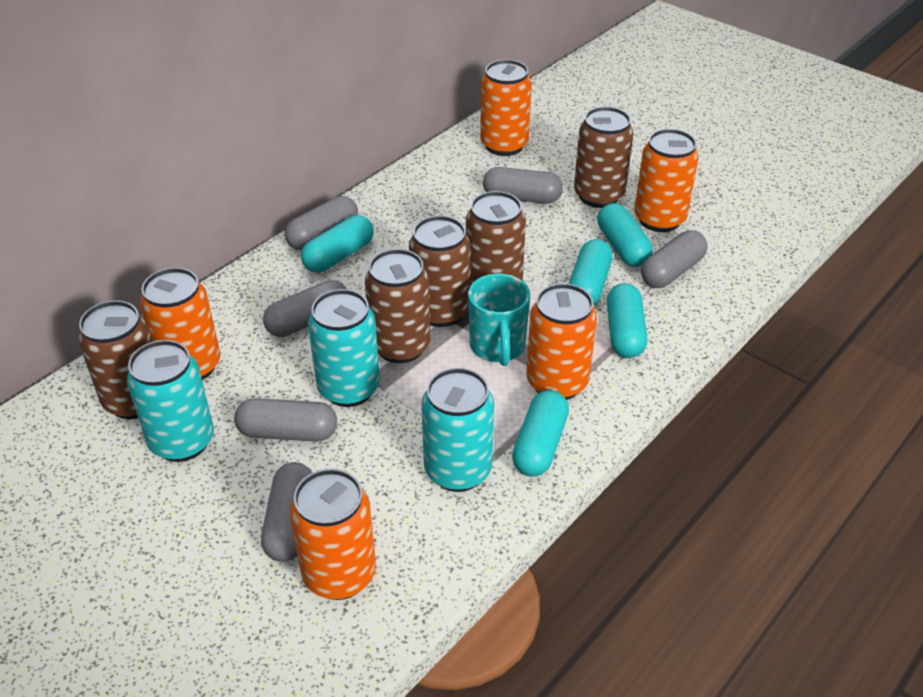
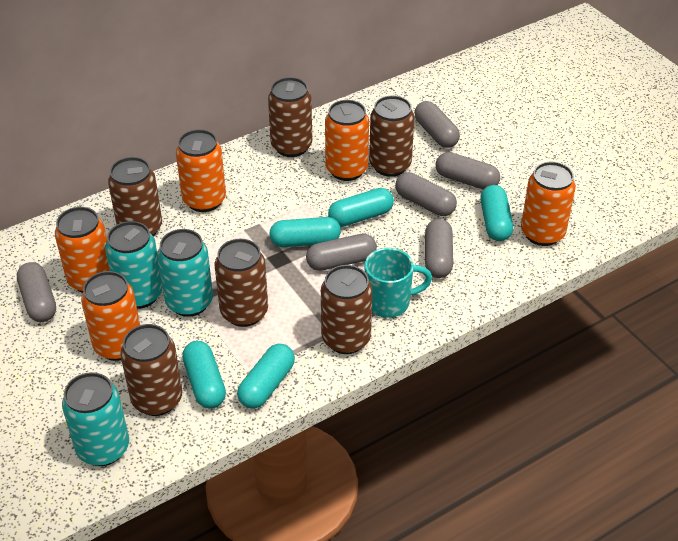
brown can: 5 -> 6

